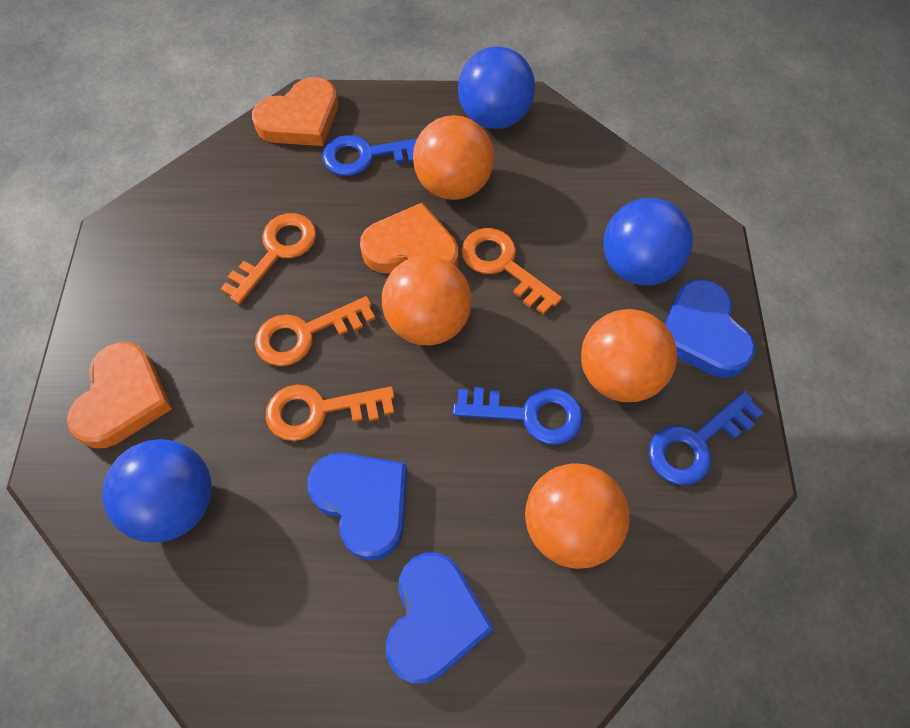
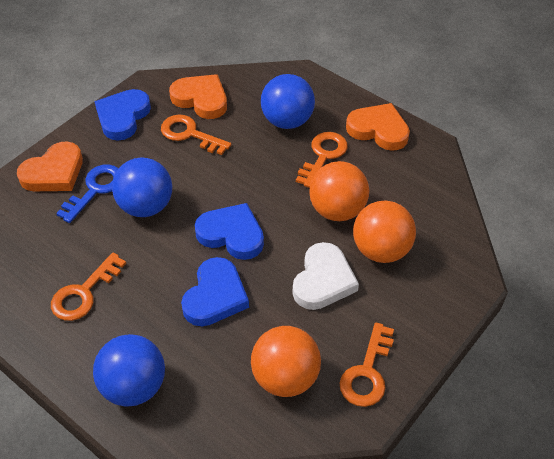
blue key: 3 -> 1
orange ball: 4 -> 3
white heart: 0 -> 1

